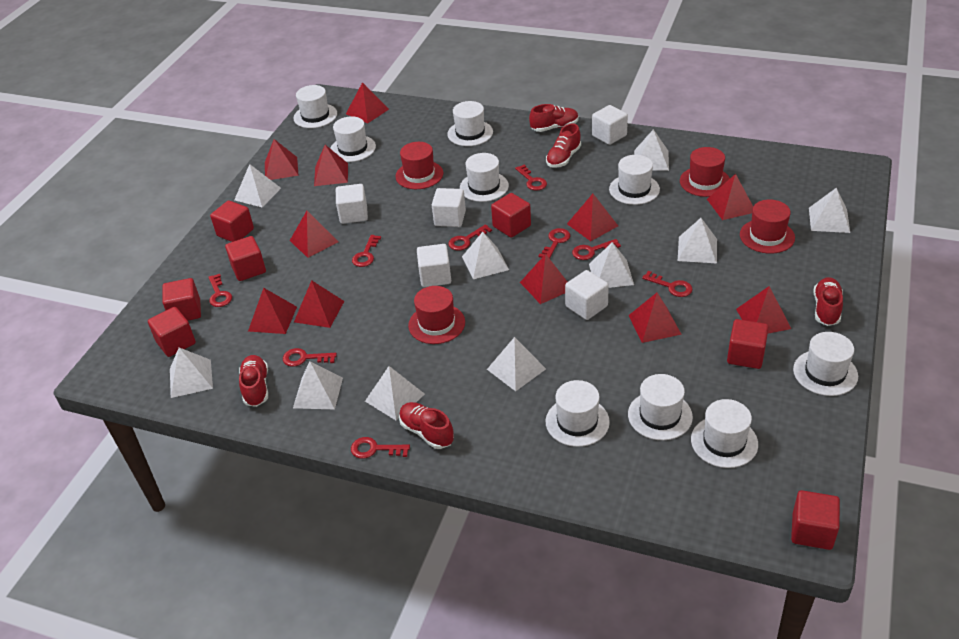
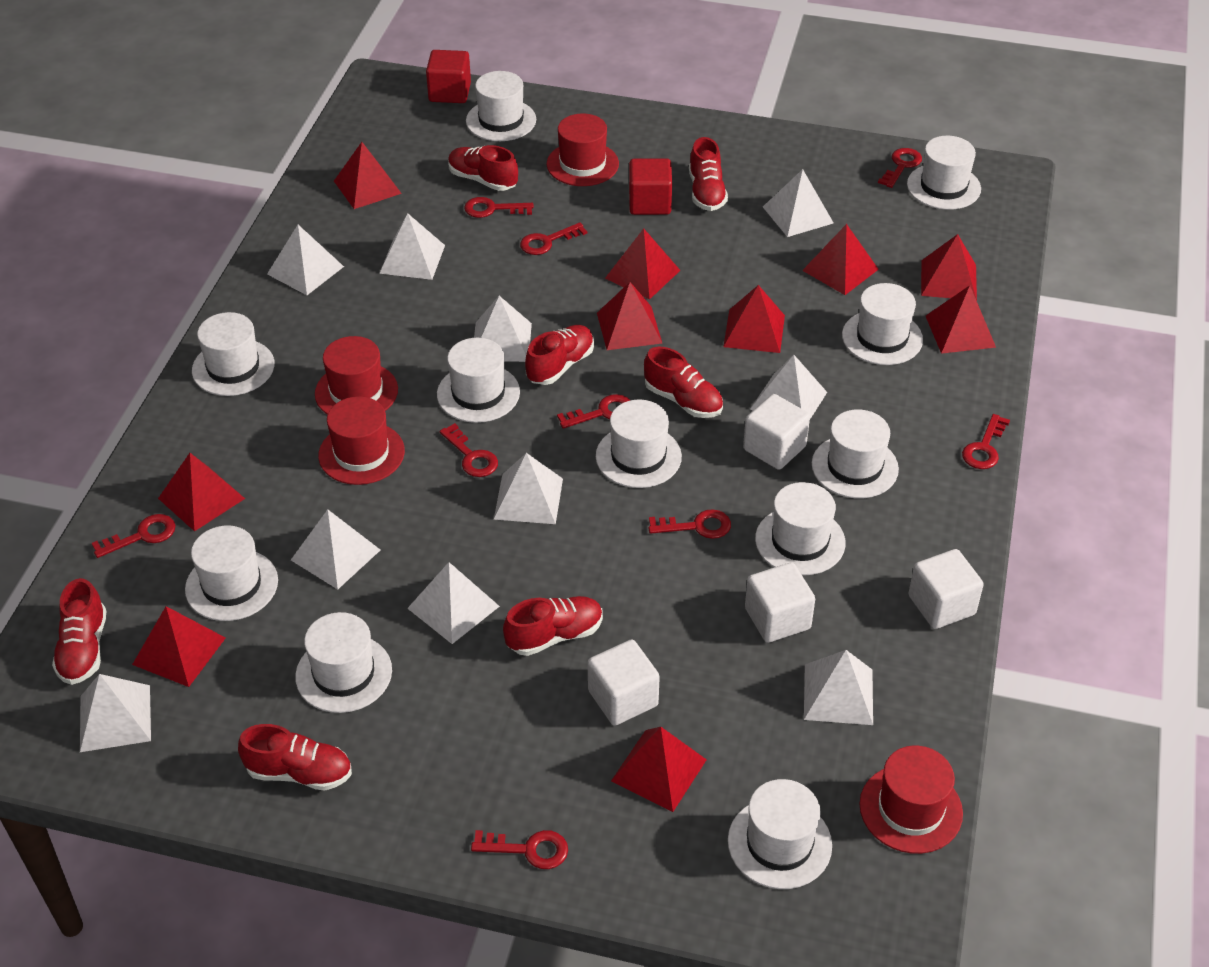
red cube: 7 -> 2
red pyramid: 11 -> 10
red shoe: 5 -> 7
white cube: 5 -> 4
white hat: 9 -> 11

